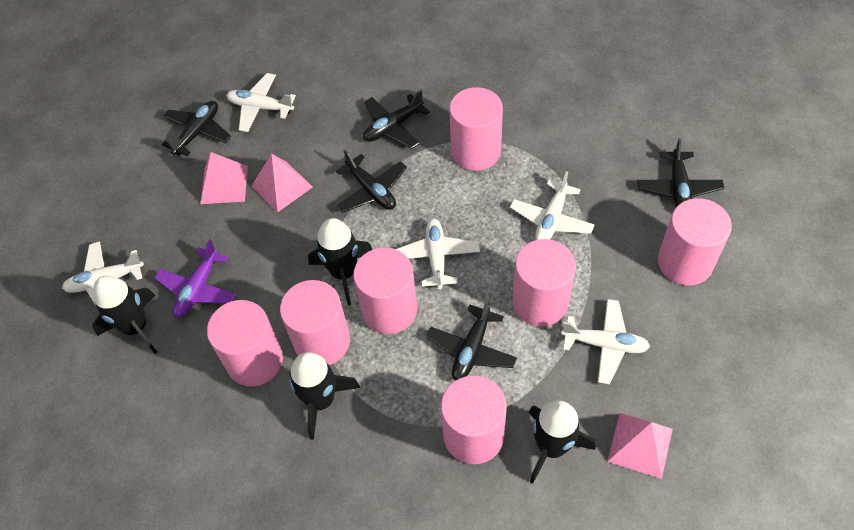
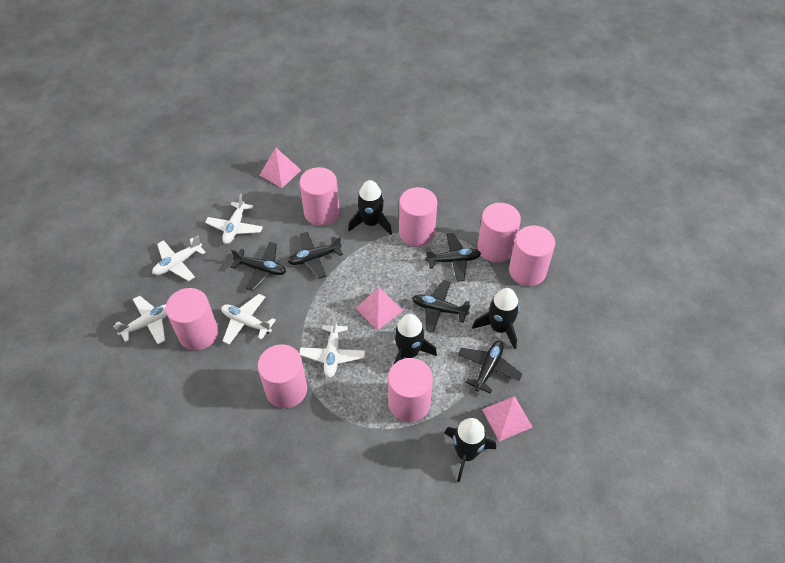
purple plane: 1 -> 0

